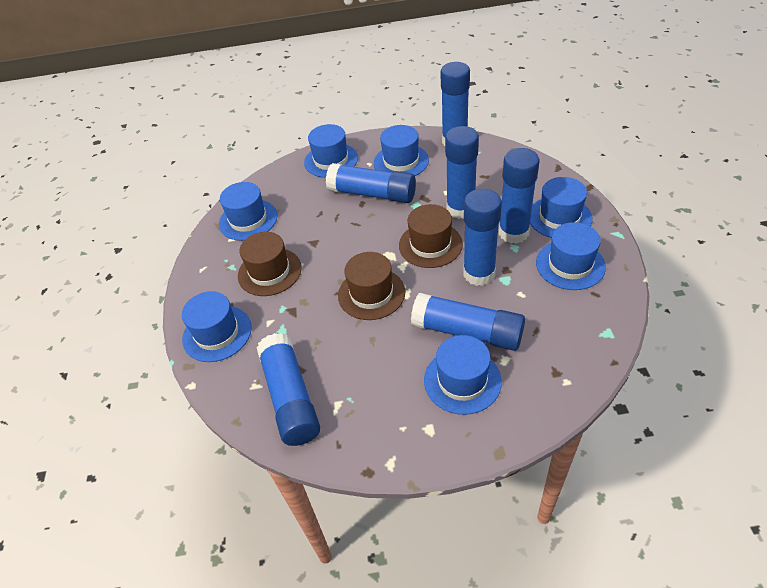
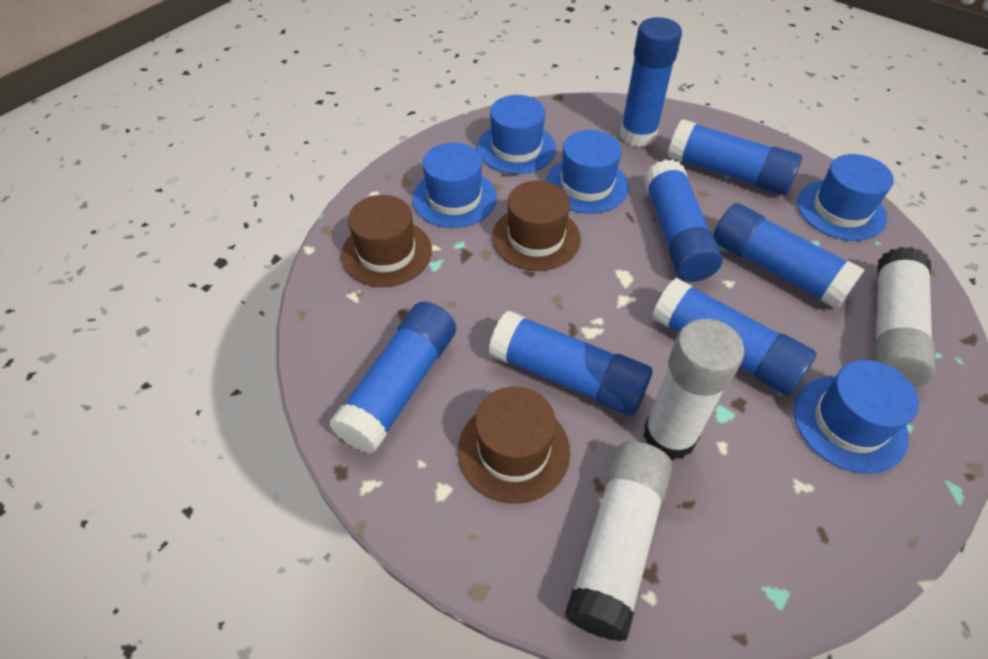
blue hat: 7 -> 5
white glue stick: 0 -> 3

